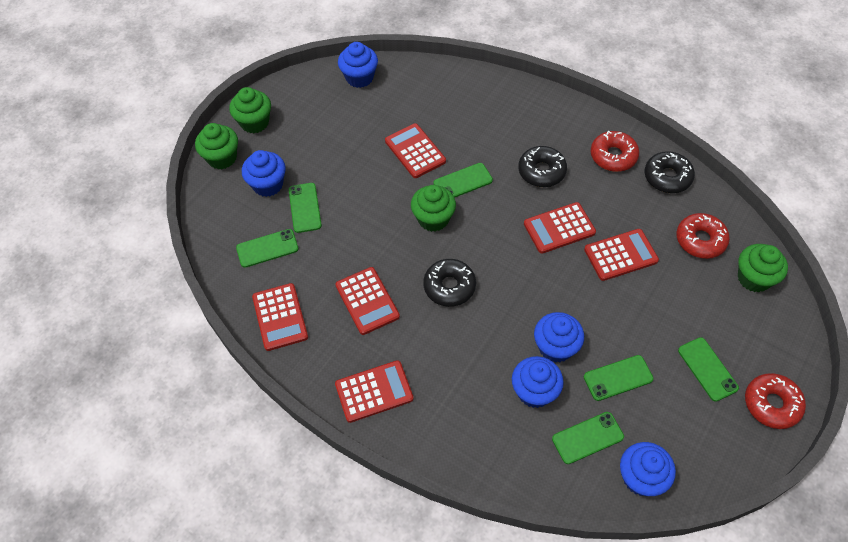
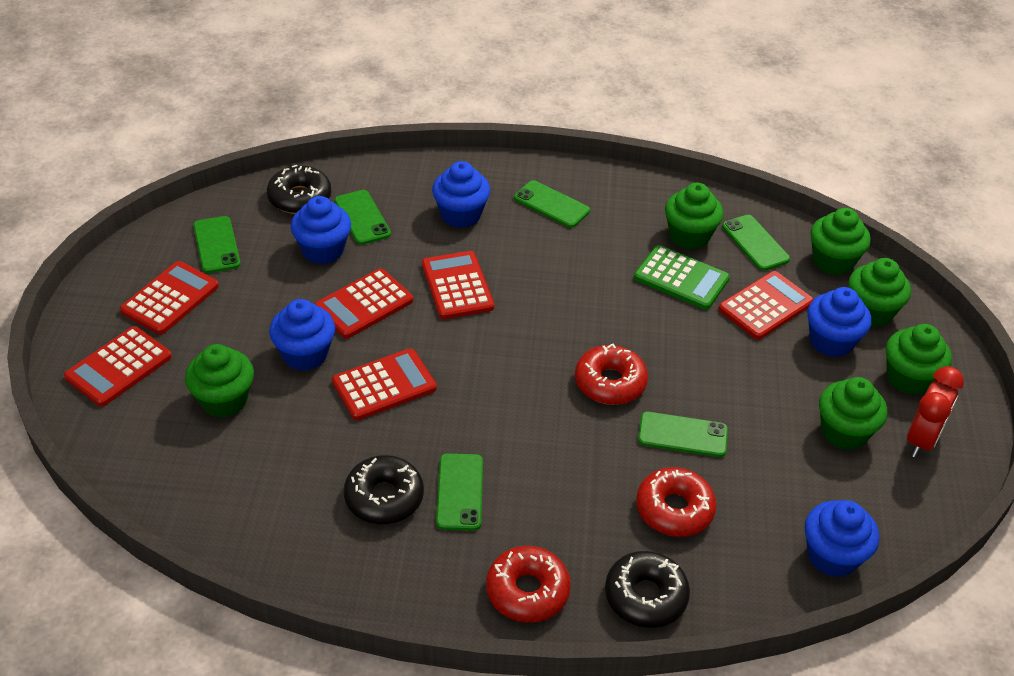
green calculator: 0 -> 1
green cupcake: 4 -> 6
red clock: 0 -> 1

